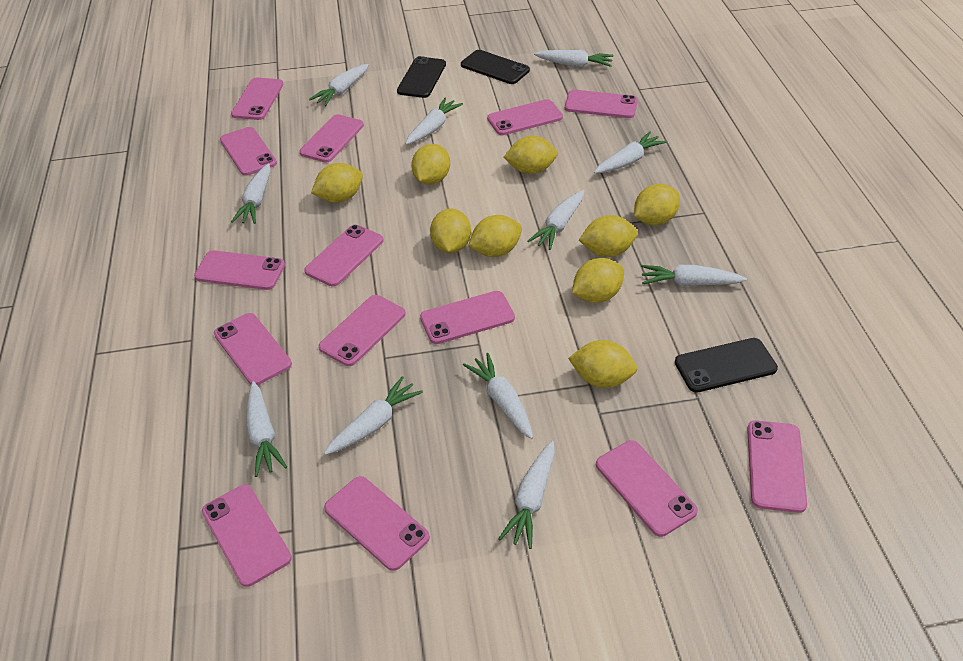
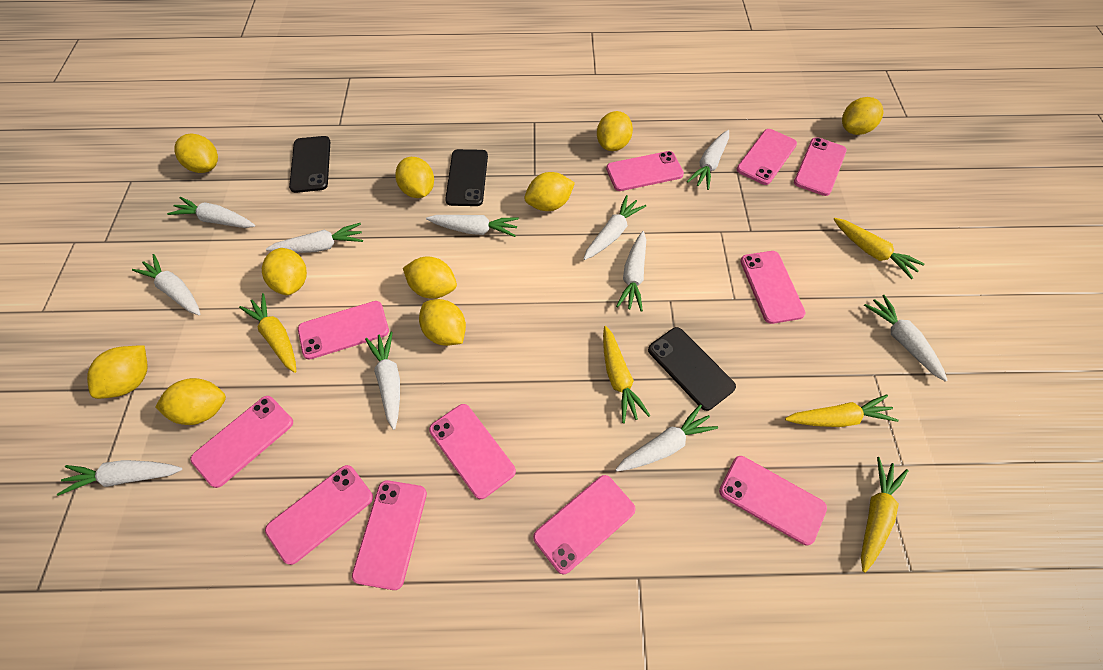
pink phone: 14 -> 11
yellow carrot: 0 -> 5
yellow lemon: 9 -> 10

